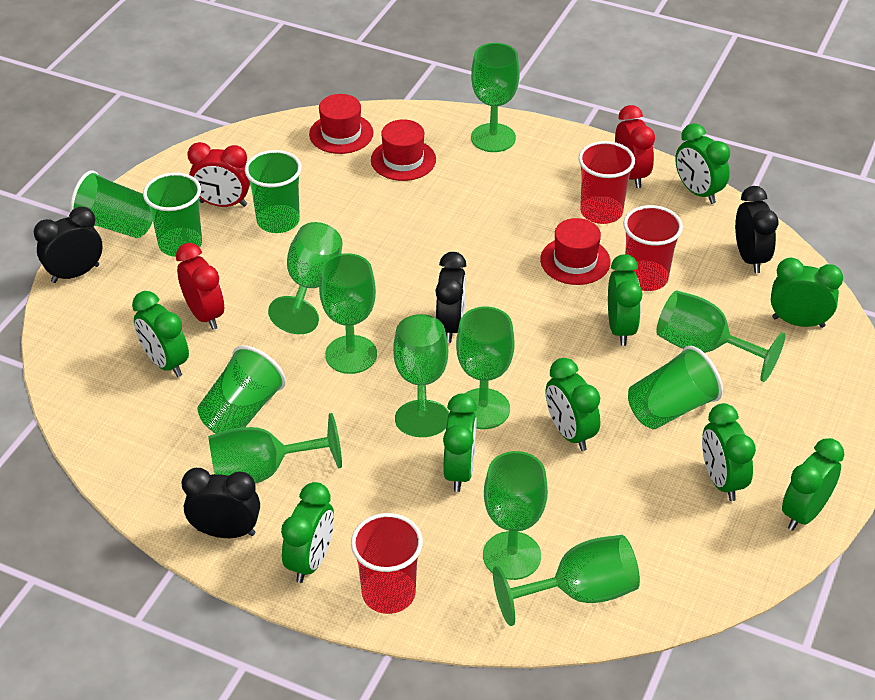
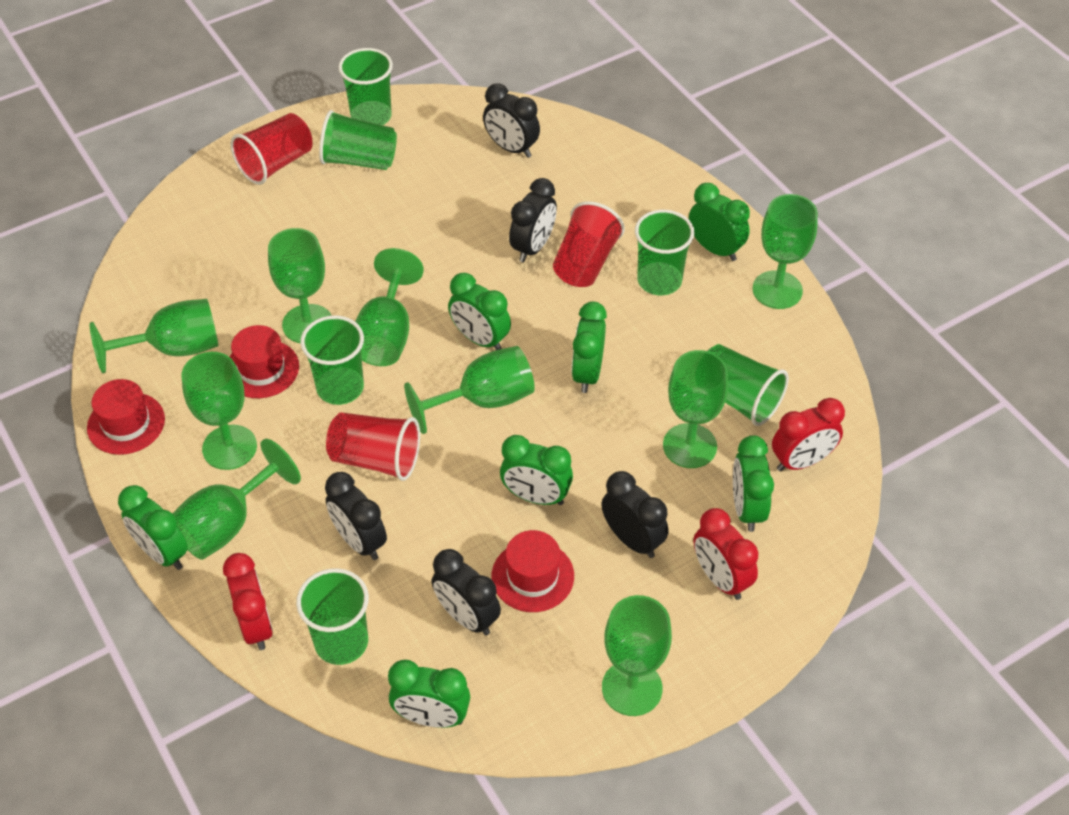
black clock: 4 -> 5
green clock: 9 -> 7
green cup: 5 -> 6

